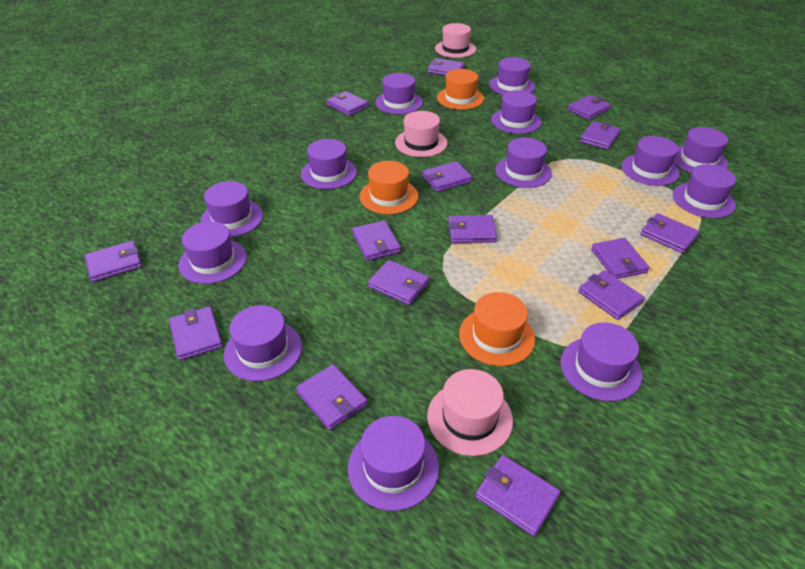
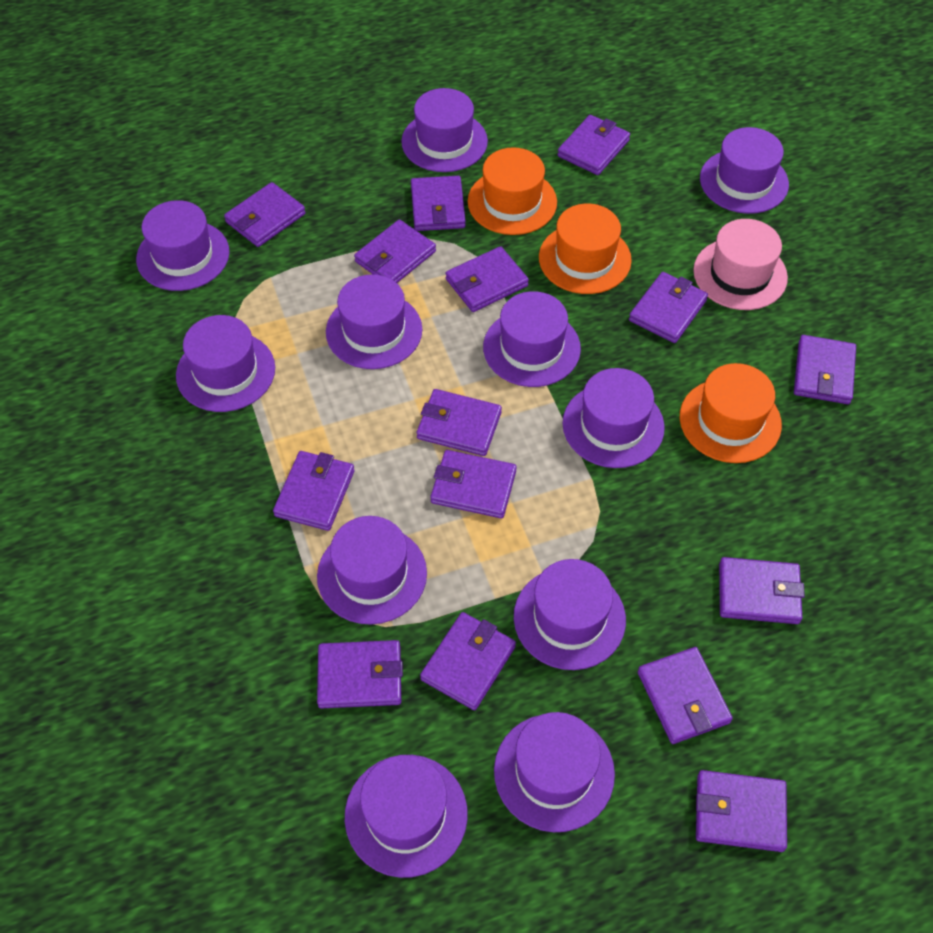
pink hat: 3 -> 1
purple hat: 13 -> 11

